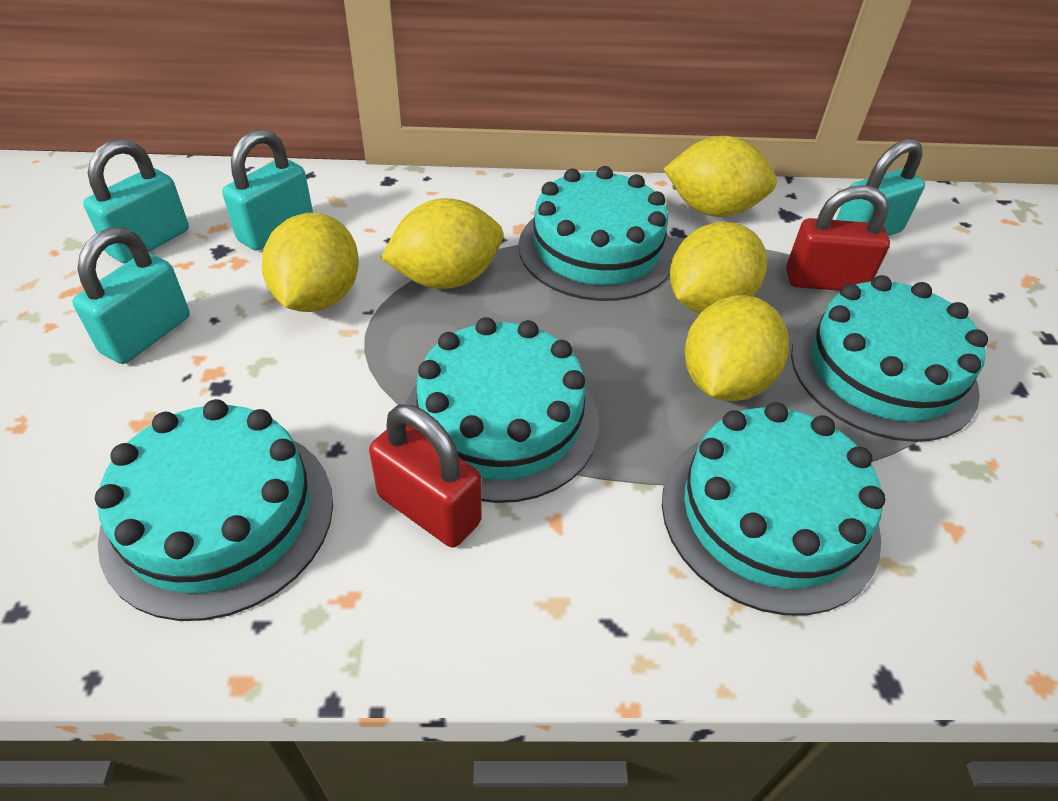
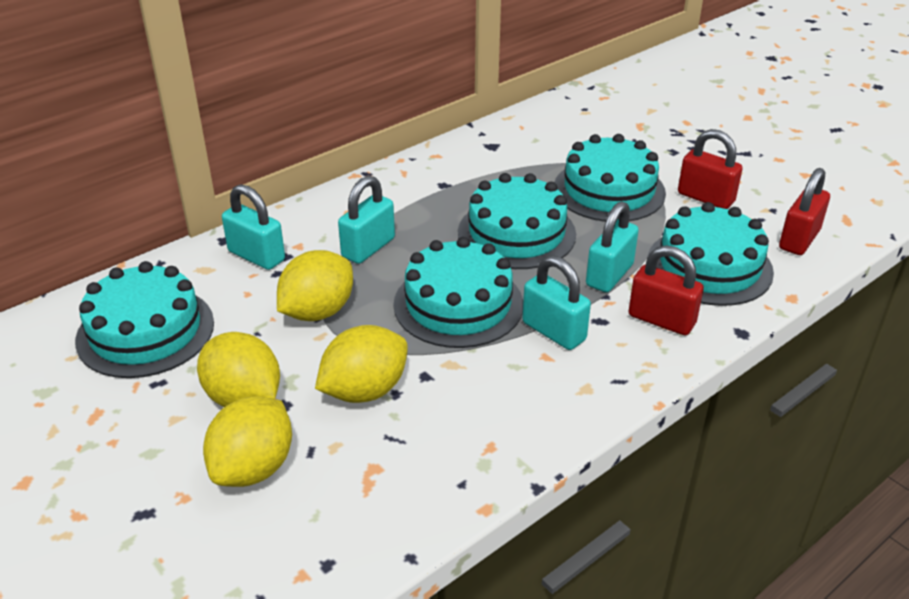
red padlock: 2 -> 3
yellow lemon: 5 -> 4

